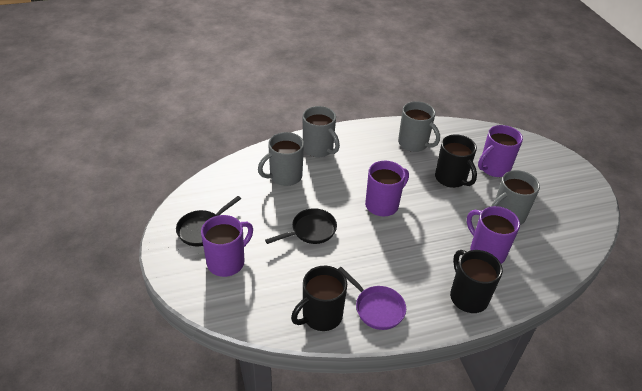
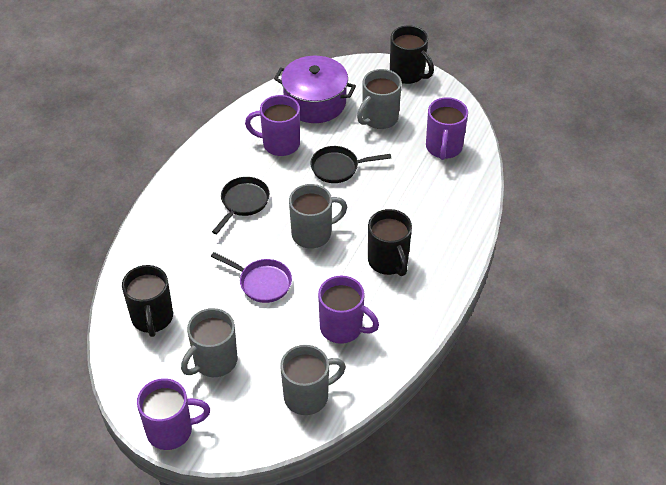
purple pot: 0 -> 1

